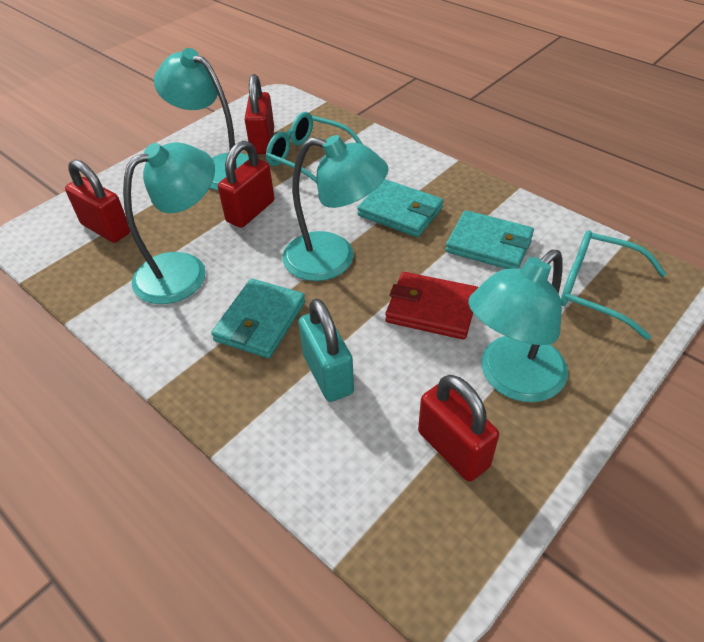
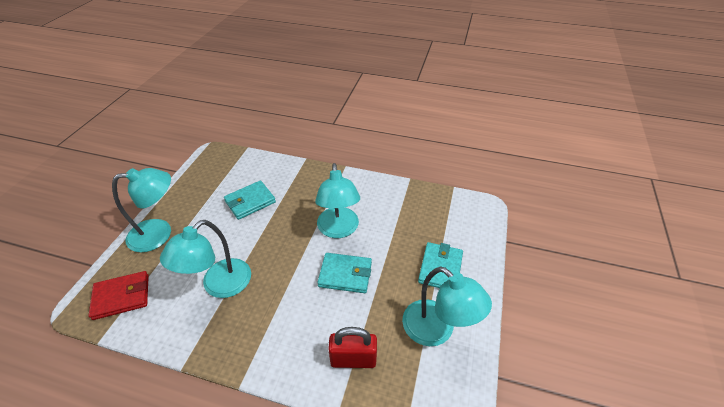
red padlock: 4 -> 1
turquoise glasses: 2 -> 0
turquoise padlock: 1 -> 0

